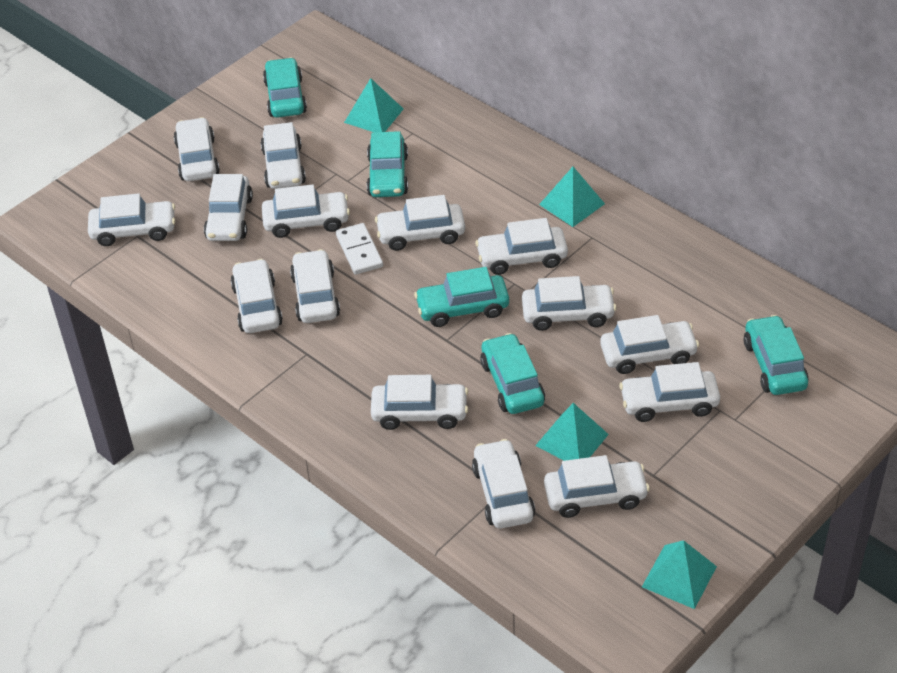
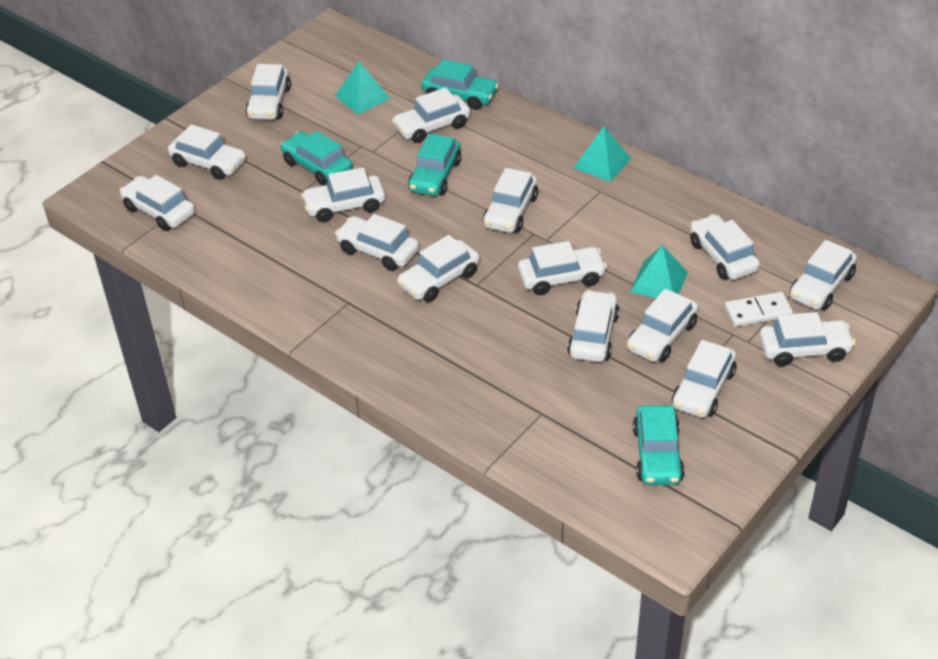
turquoise car: 5 -> 4
turquoise pyramid: 4 -> 3

